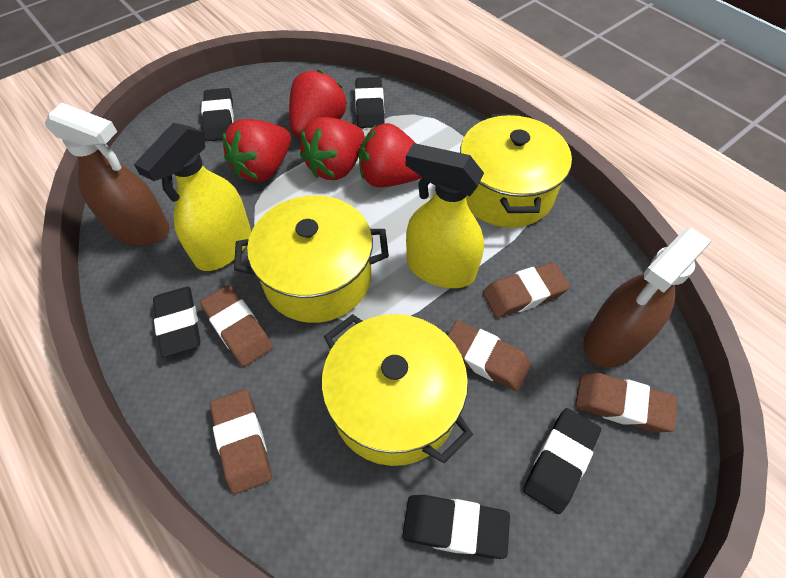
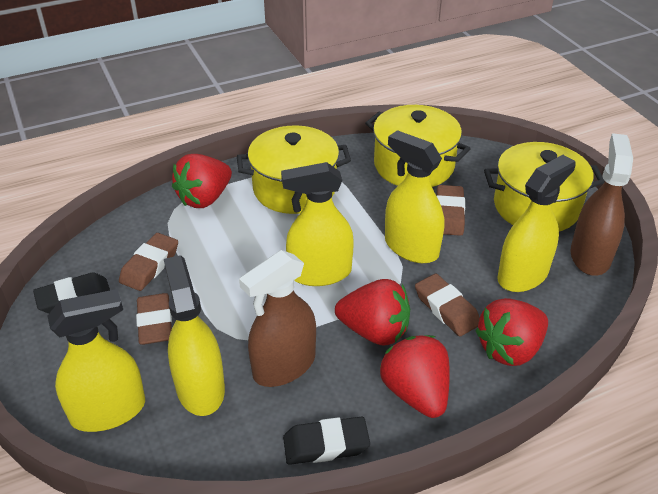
black eraser: 5 -> 2
brown eraser: 5 -> 4
yellow spray bottle: 2 -> 5

